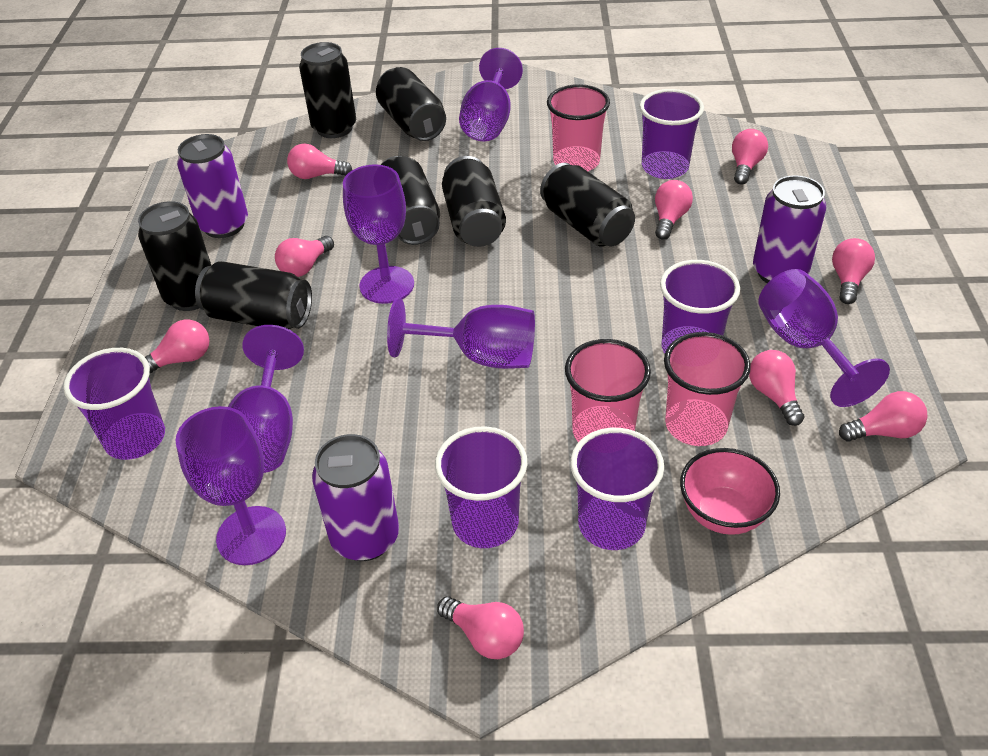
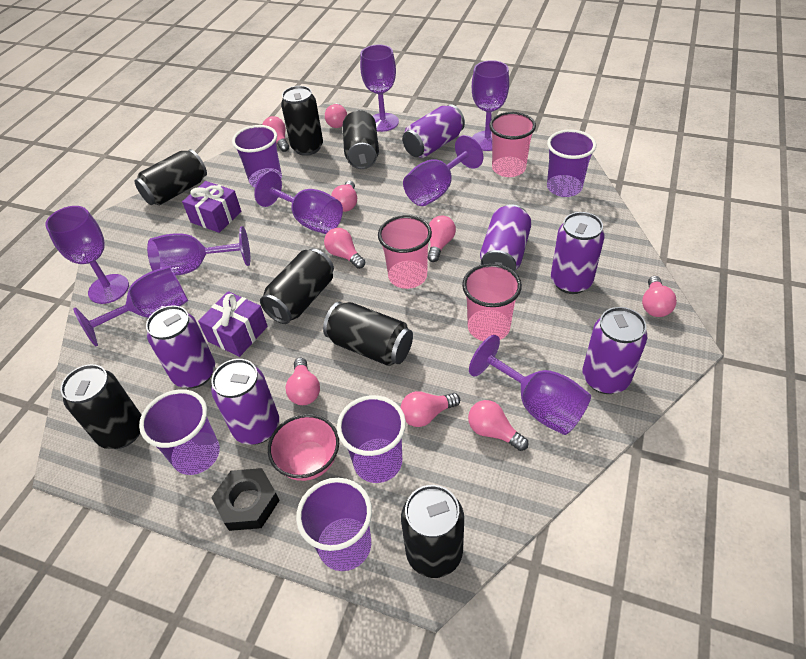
black nut: 0 -> 1
purple can: 3 -> 6
purple gift: 0 -> 2
purple goblet: 6 -> 8

